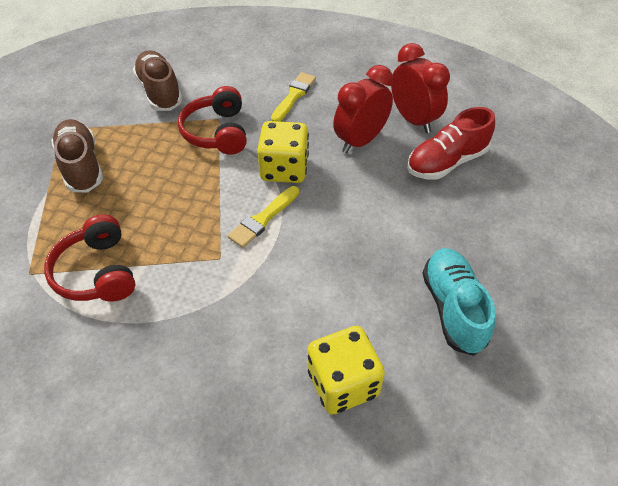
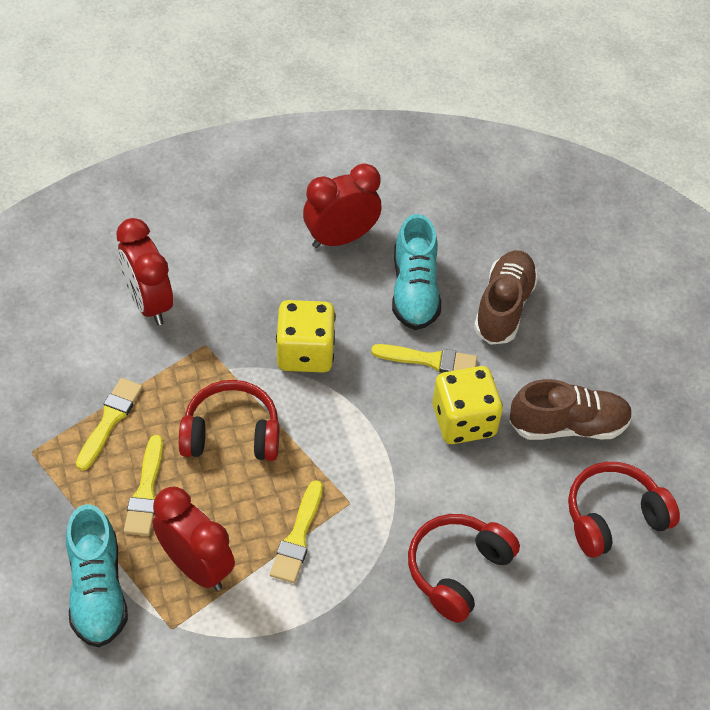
red clock: 2 -> 3
red headphones: 2 -> 3
red shoe: 1 -> 0
turquoise shoe: 1 -> 2
yellow brush: 2 -> 4

